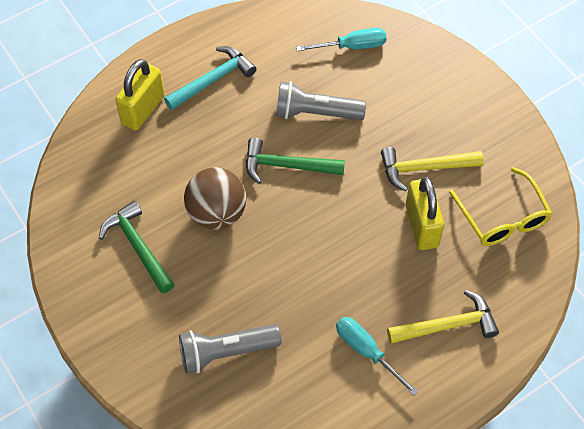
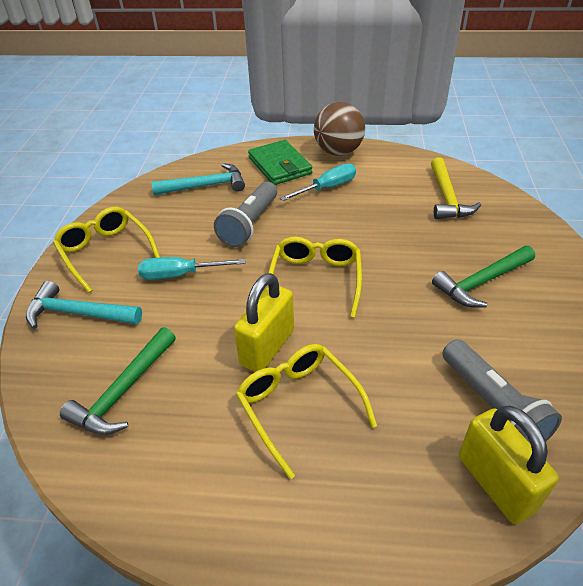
green wallet: 0 -> 1
turquoise hammer: 1 -> 2
yellow glasses: 1 -> 3
yellow hammer: 2 -> 1

